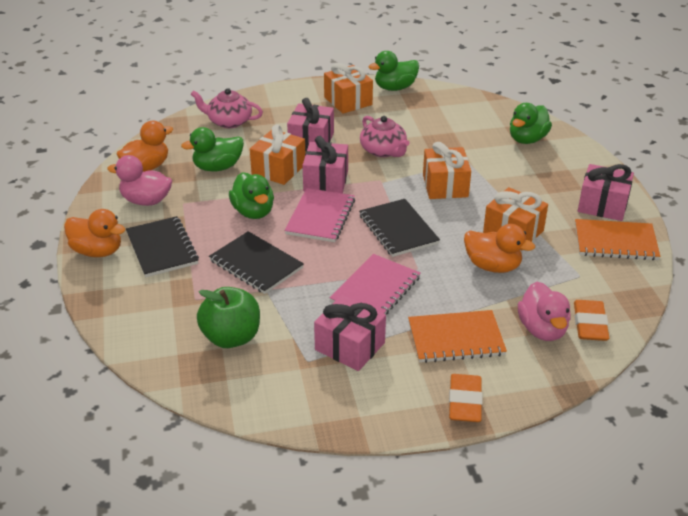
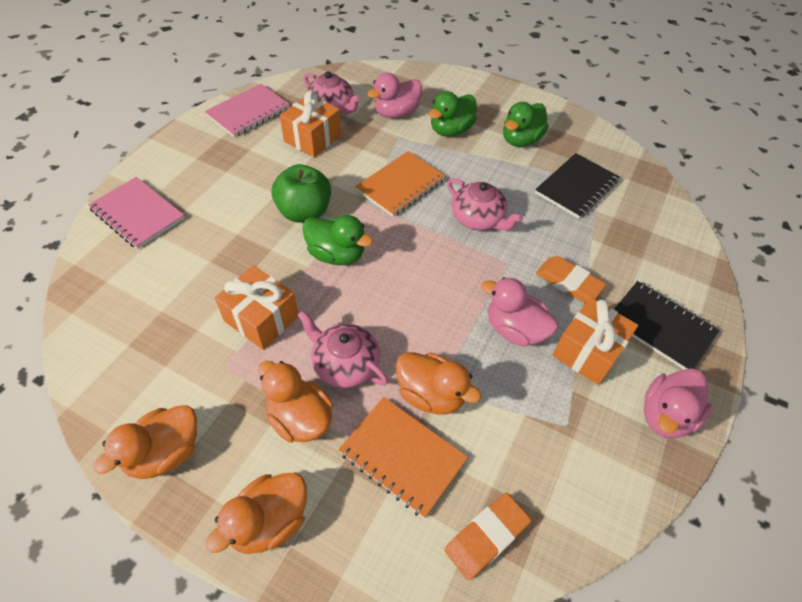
black notebook: 3 -> 2
green duck: 4 -> 3
orange duck: 3 -> 4
orange gift: 4 -> 3
pink duck: 2 -> 3
pink gift: 4 -> 0
pink teapot: 2 -> 3

